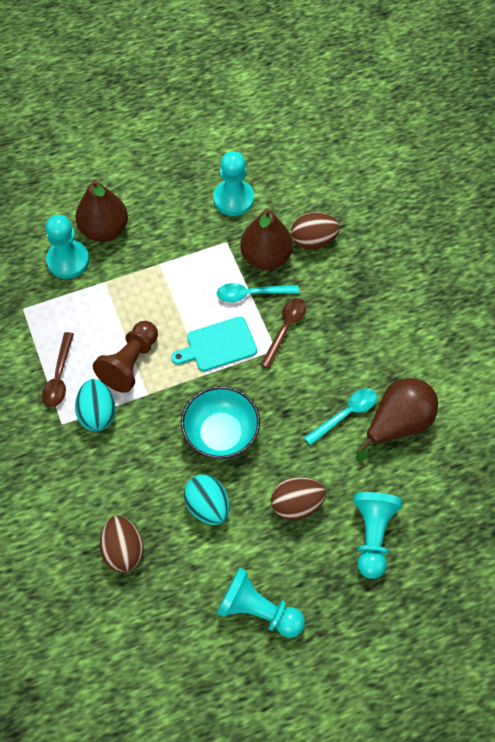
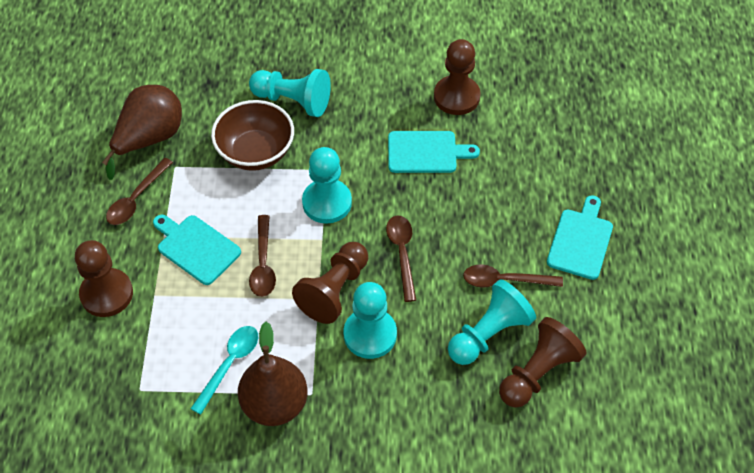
brown bowl: 0 -> 1
brown egg: 3 -> 0
brown pawn: 1 -> 4
brown pear: 3 -> 2
brown spoon: 2 -> 4
turquoise bowl: 1 -> 0
turquoise cutting board: 1 -> 3
turquoise egg: 2 -> 0
turquoise spoon: 2 -> 1

